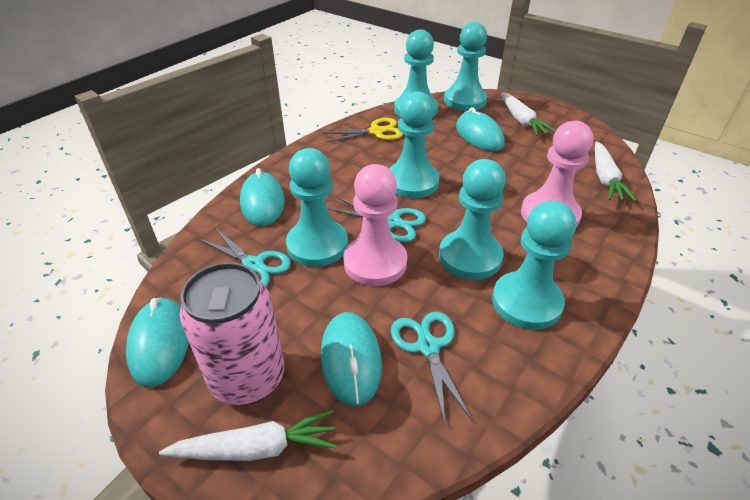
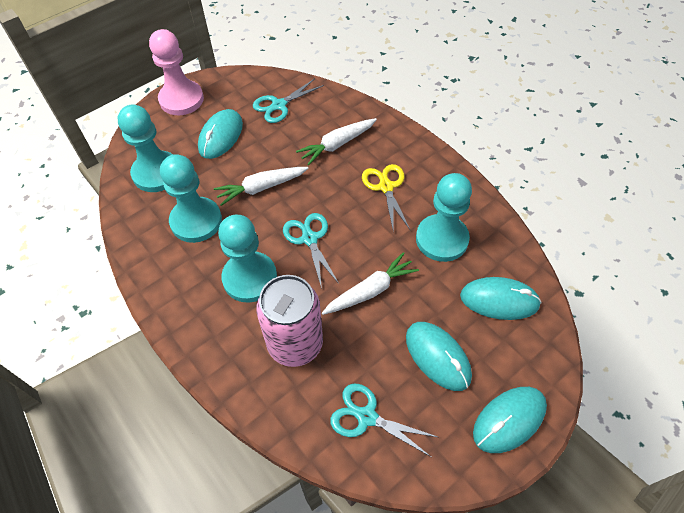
pink pawn: 2 -> 1
turquoise pawn: 6 -> 4

